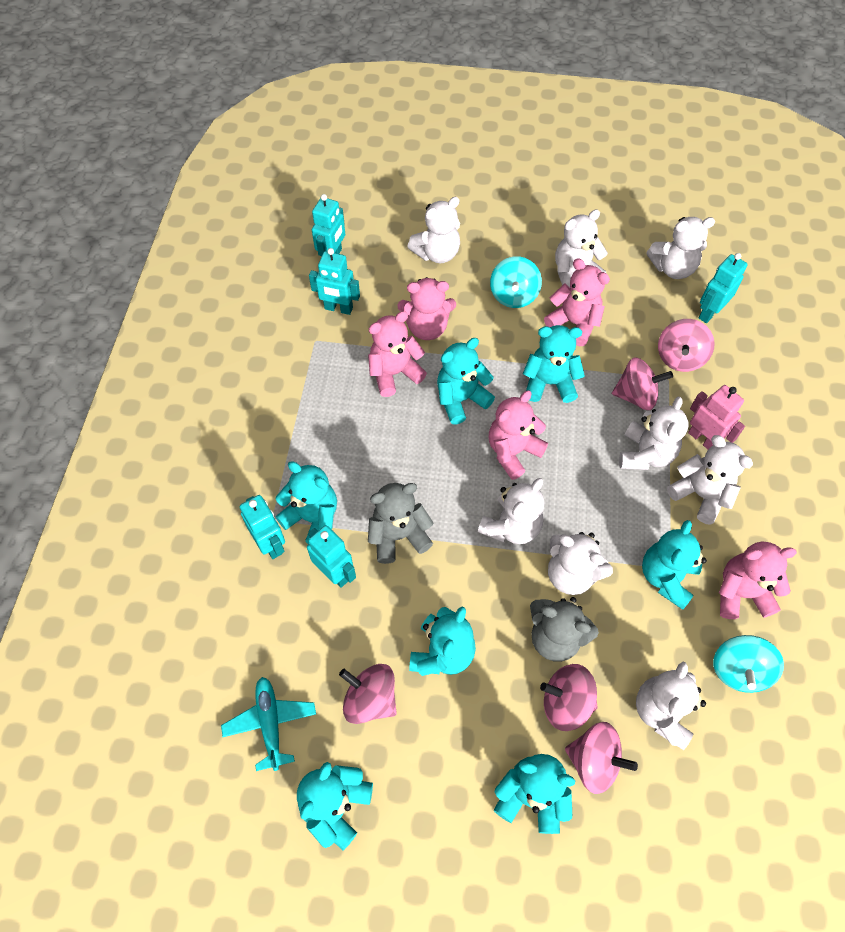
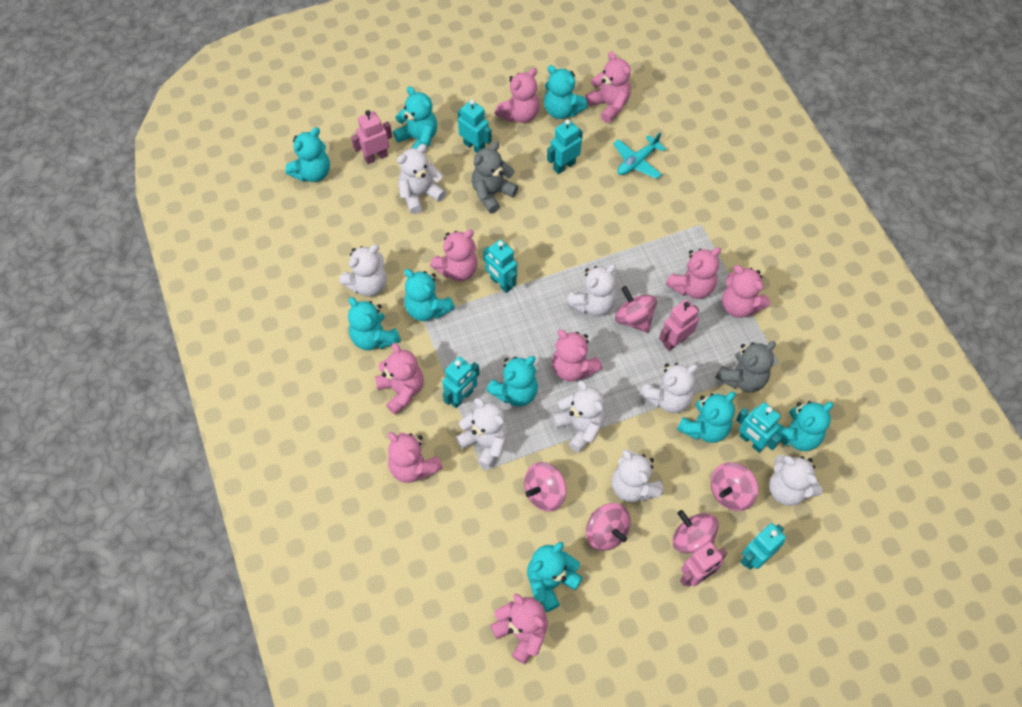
pink robot: 1 -> 3
pink teddy bear: 5 -> 9
turquoise robot: 5 -> 6
turquoise spinning top: 2 -> 0
turquoise teddy bear: 7 -> 9

